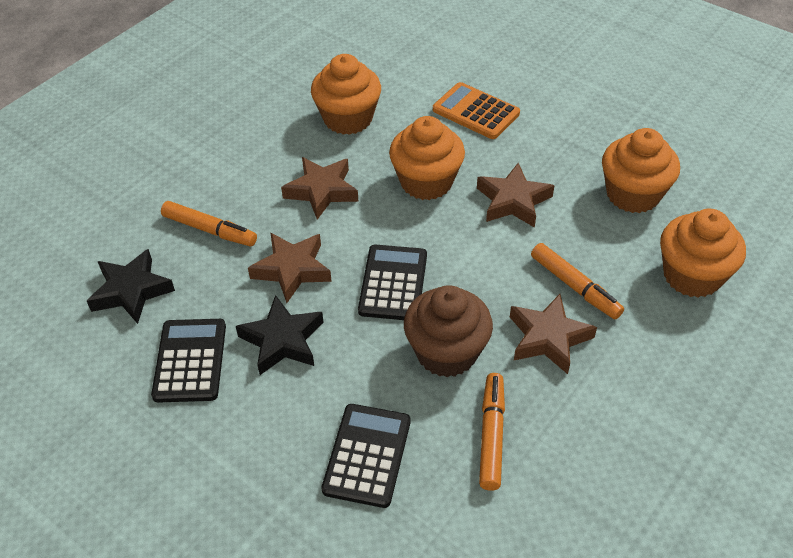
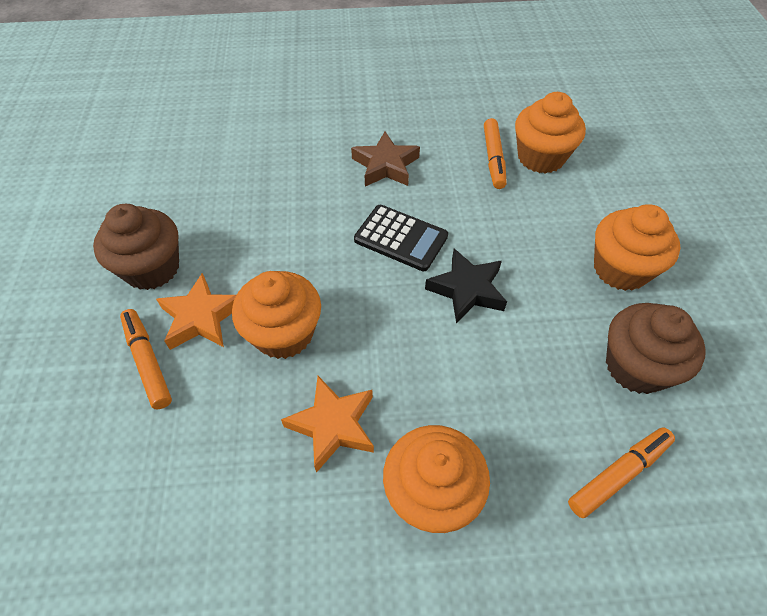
black calculator: 3 -> 1
black star: 2 -> 1
brown cupcake: 1 -> 2
brown star: 4 -> 1
orange calculator: 1 -> 0
orange star: 0 -> 2

